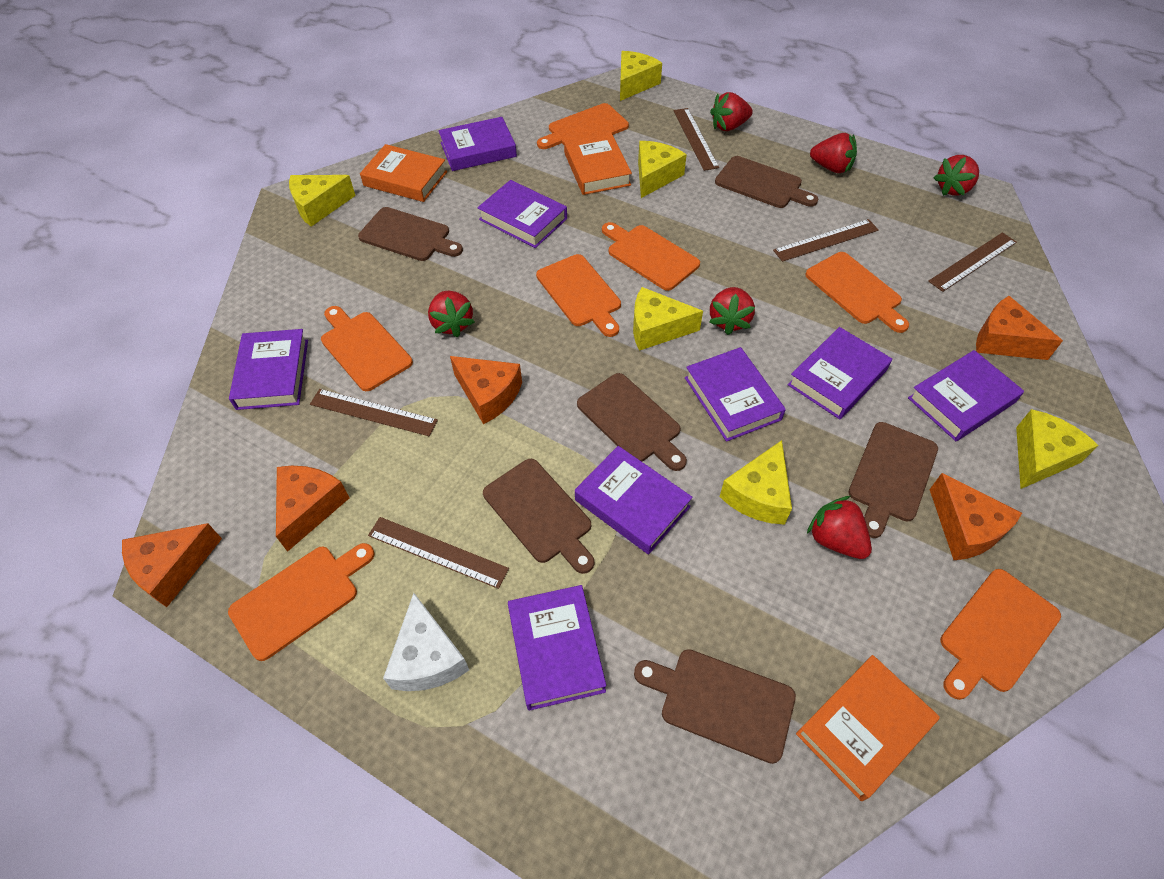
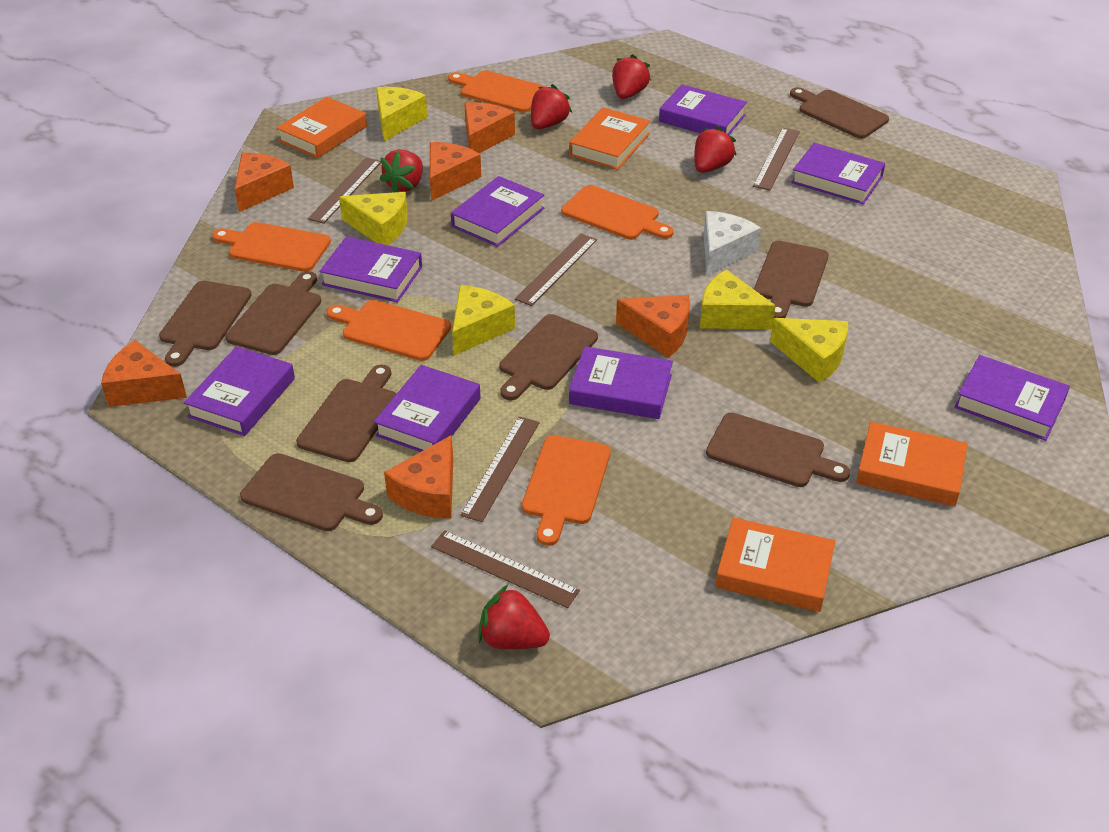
brown cutting board: 6 -> 8
orange book: 3 -> 4
orange cheese: 5 -> 6
orange cutting board: 7 -> 5
red strawberry: 6 -> 5
yellow cheese: 6 -> 5

